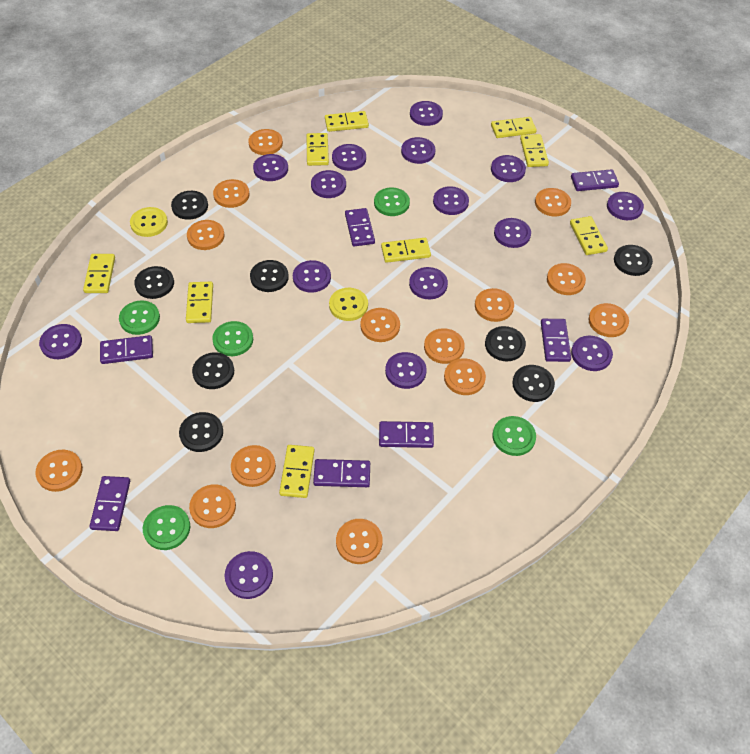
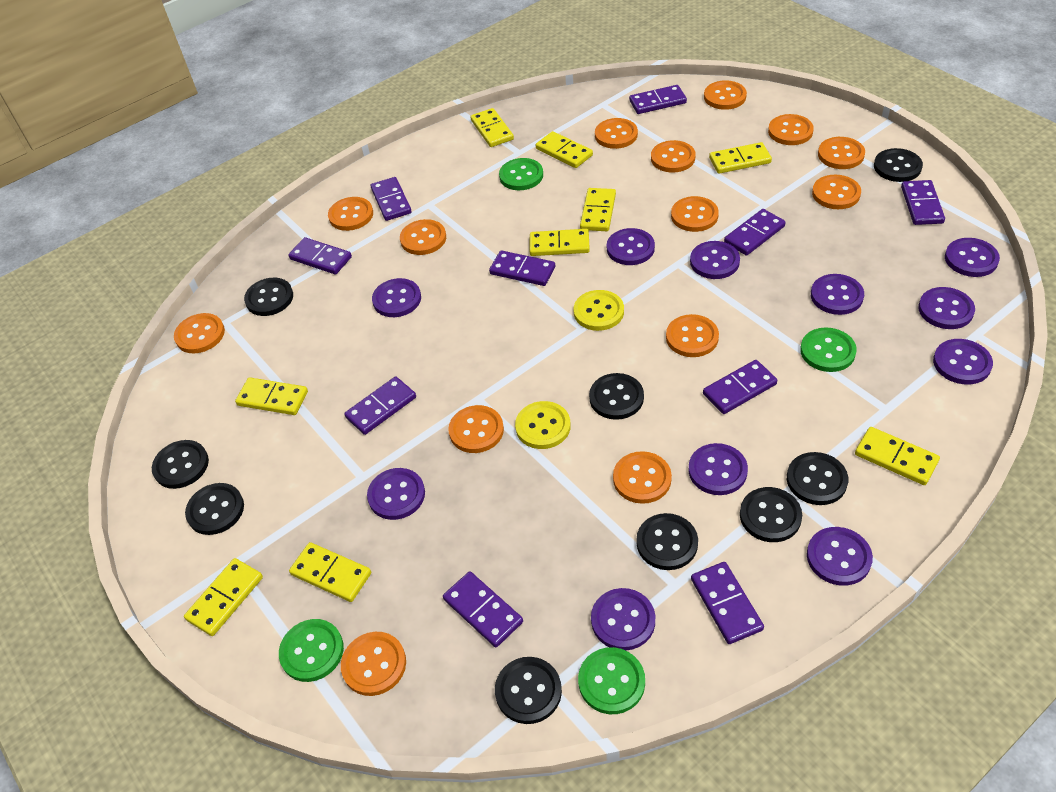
black button: 8 -> 9
green button: 5 -> 4
purple button: 15 -> 11
purple domino: 7 -> 10

